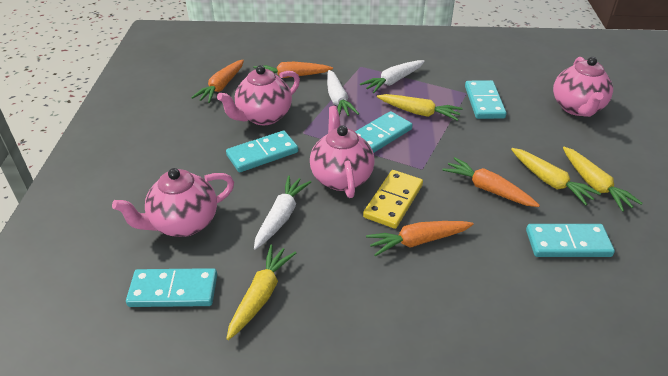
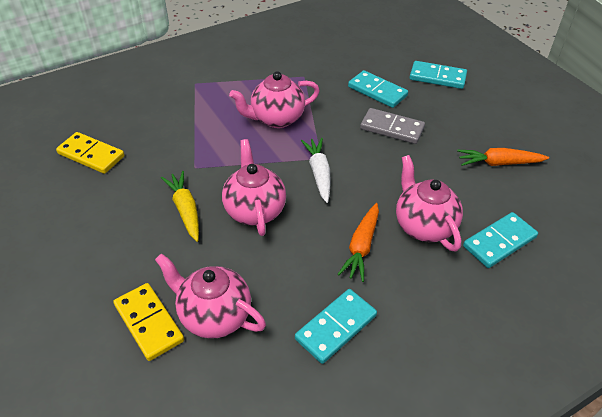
grey domino: 0 -> 1
orange carrot: 4 -> 2
turquoise domino: 5 -> 4
white carrot: 3 -> 1
yellow carrot: 4 -> 1
yellow domino: 1 -> 2

